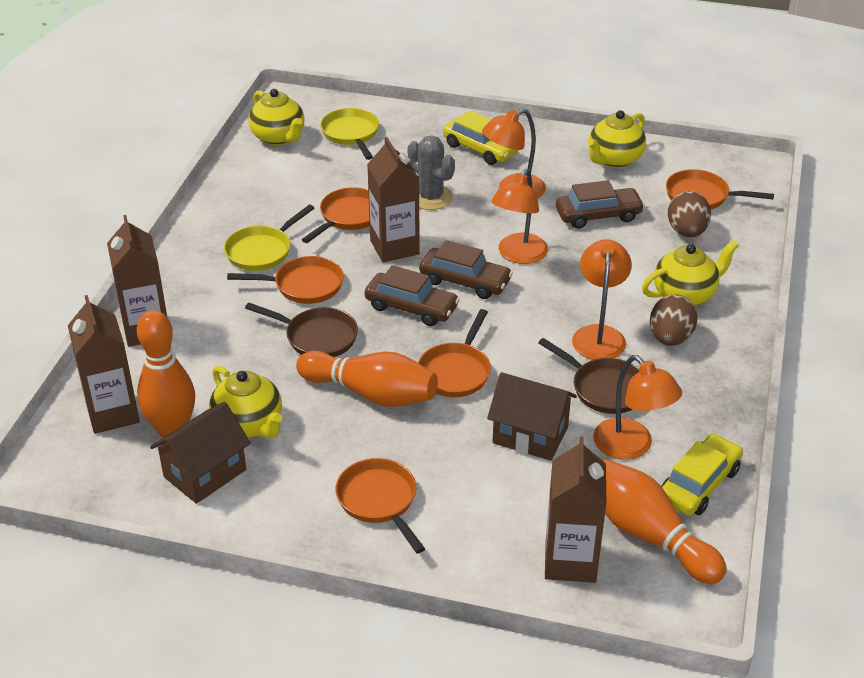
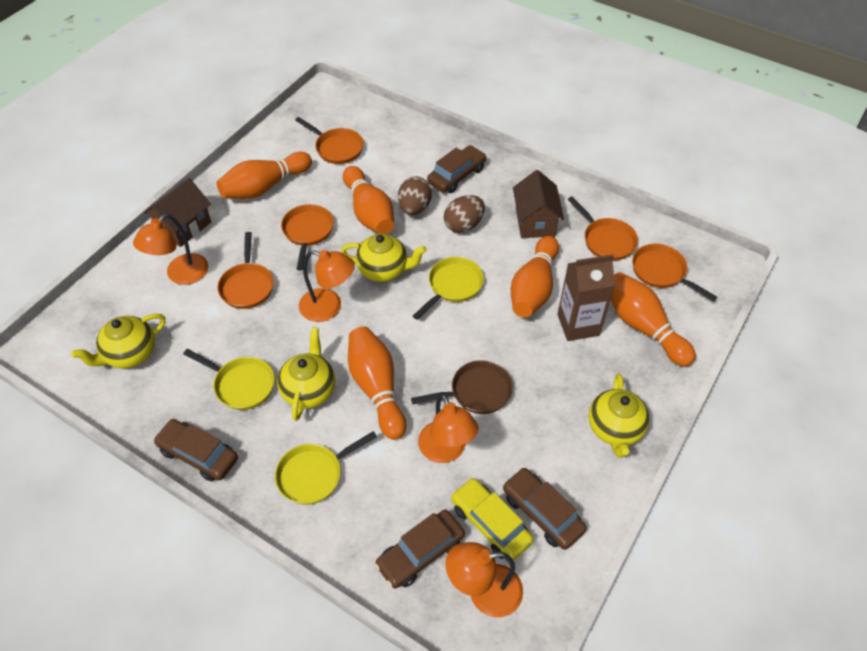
brown car: 3 -> 4
brown carton: 4 -> 1
brown pan: 2 -> 1
grey cactus: 1 -> 0
orange bowling pin: 3 -> 5
yellow car: 2 -> 1
yellow pan: 2 -> 3

